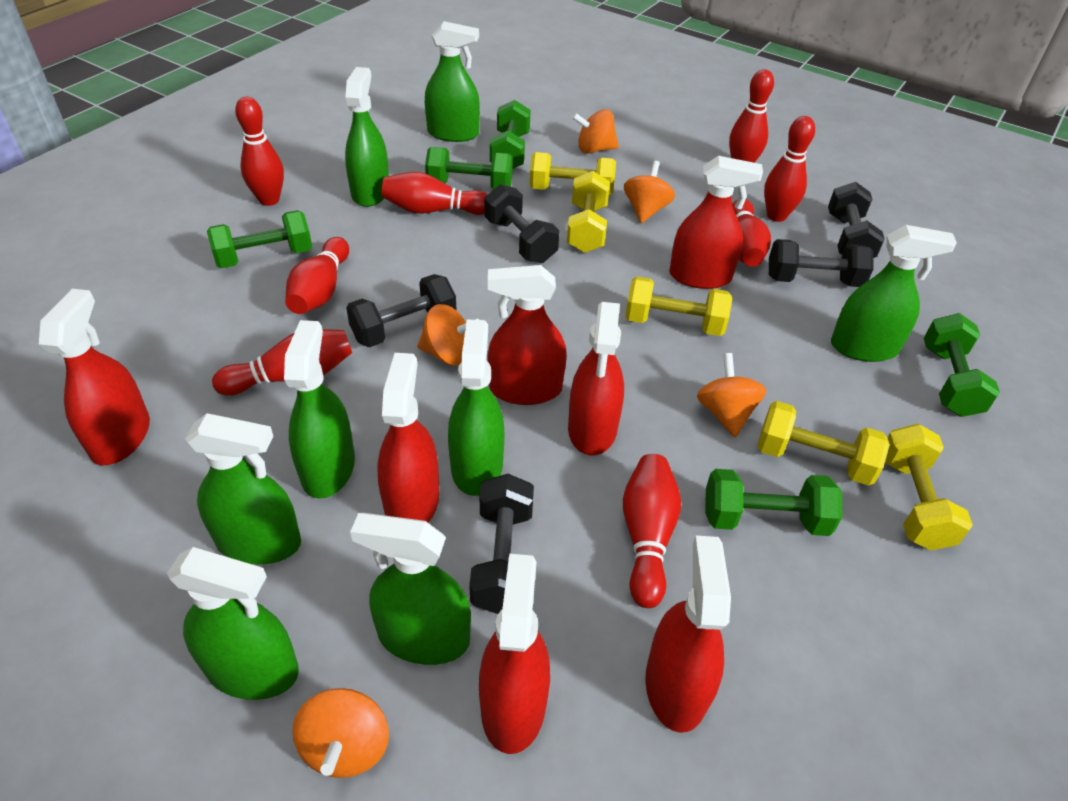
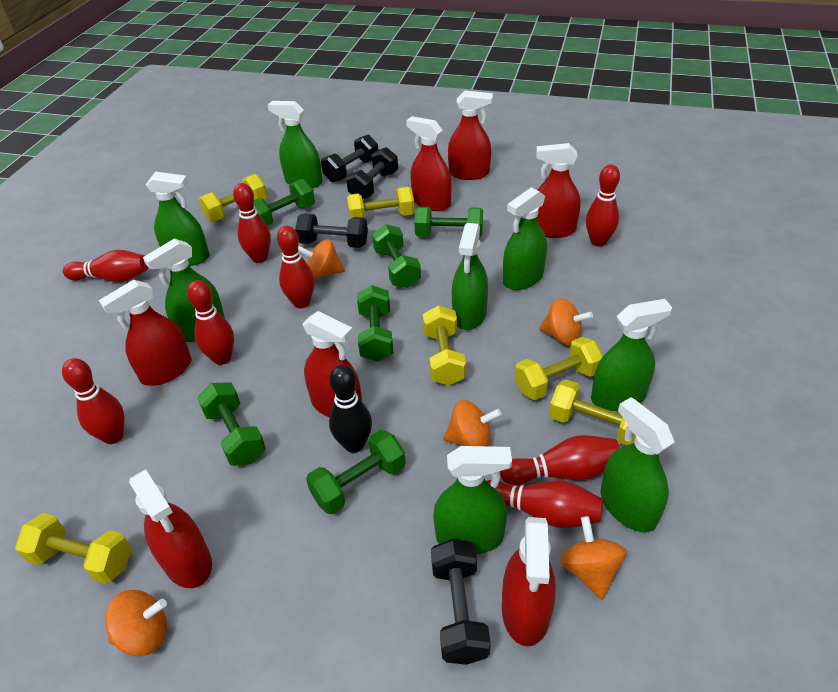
black bowling pin: 0 -> 1
black dumbbell: 5 -> 4
green dumbbell: 5 -> 6
yellow dumbbell: 5 -> 6

